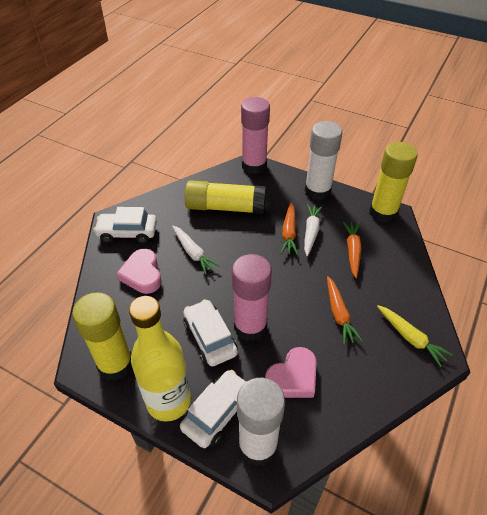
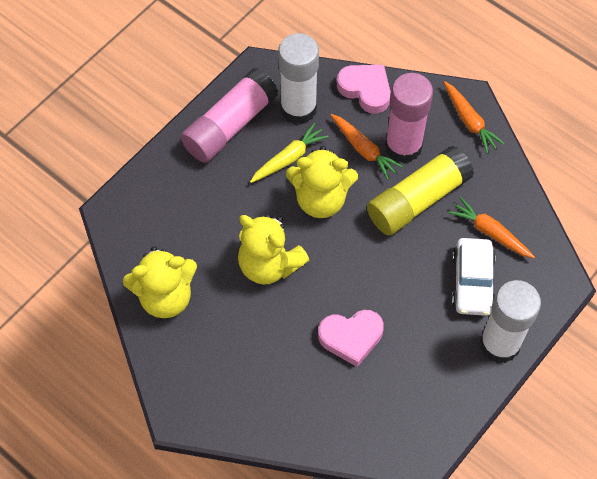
white car: 3 -> 1
white carrot: 2 -> 0
yellow bottle: 1 -> 0
yellow glue stick: 3 -> 1
yellow teddy bear: 0 -> 3

